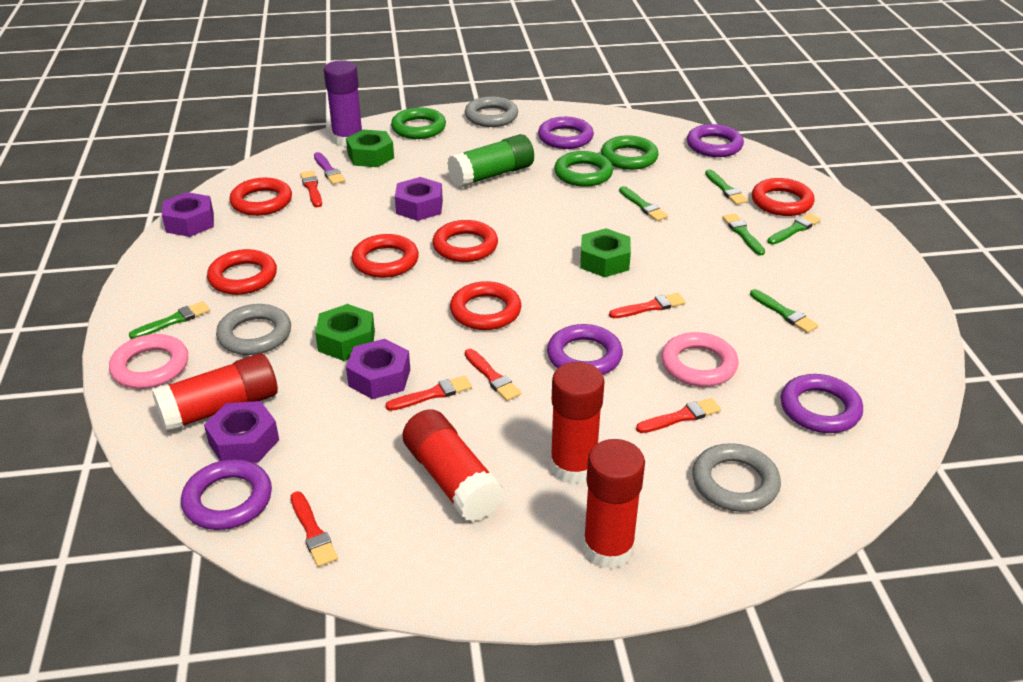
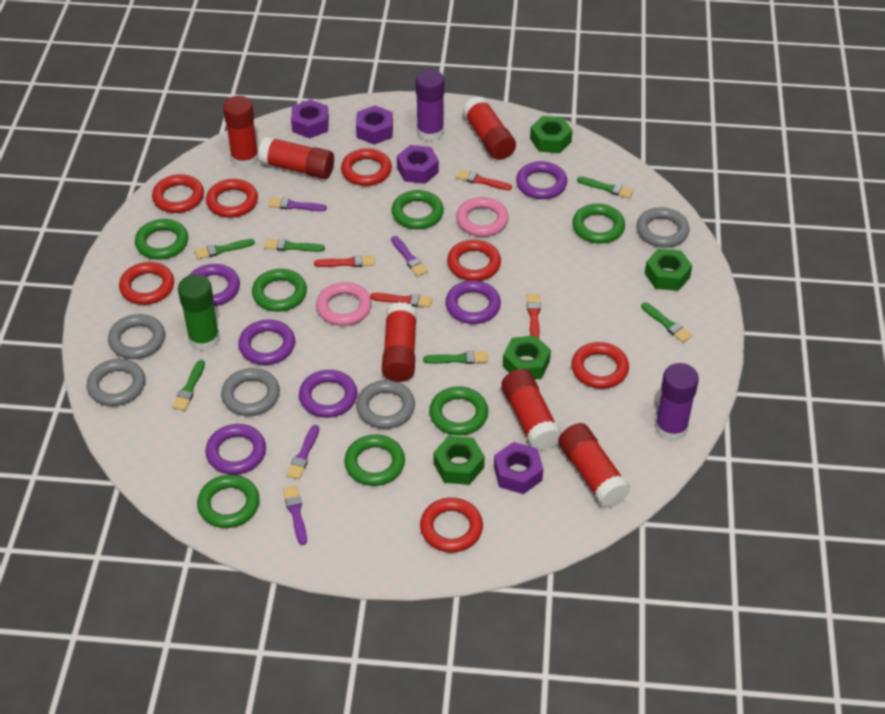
green nut: 3 -> 4
green ring: 3 -> 7
grey ring: 3 -> 5
purple brush: 1 -> 4
purple glue stick: 1 -> 2
purple ring: 5 -> 6
red brush: 6 -> 4
red glue stick: 4 -> 6
red ring: 6 -> 7

